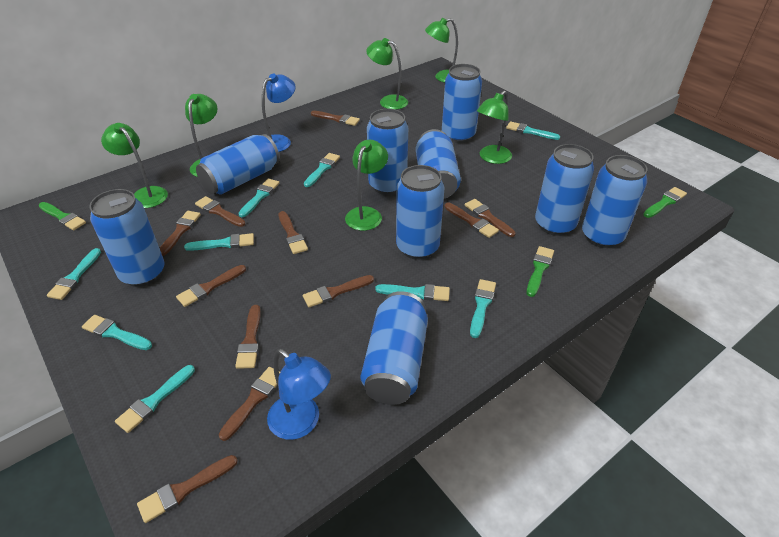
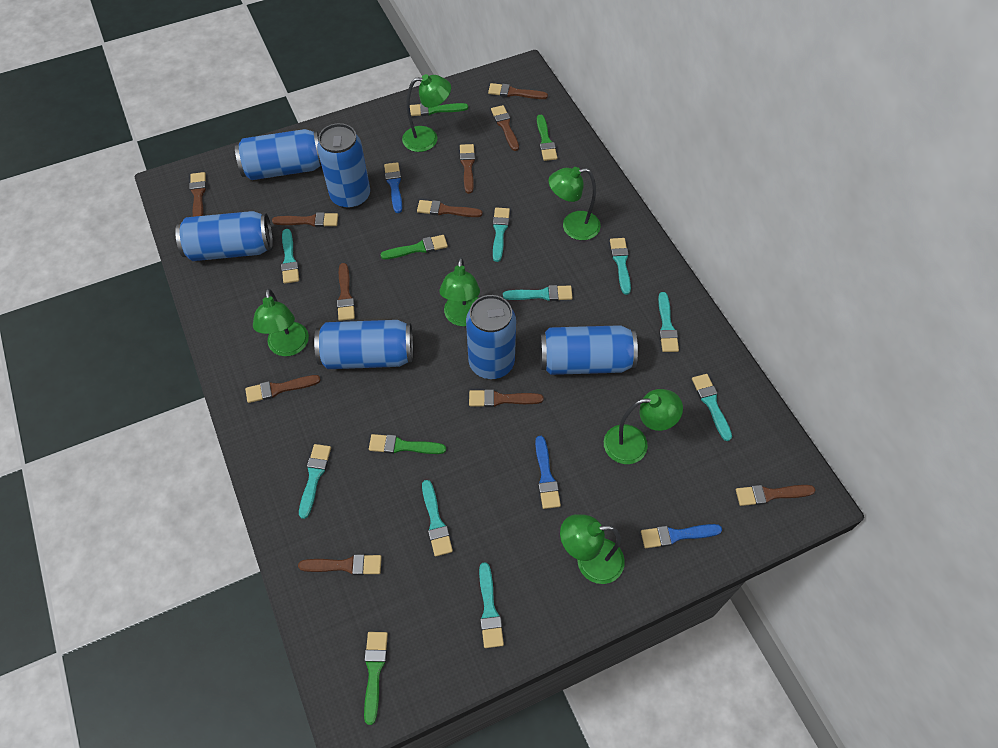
blue brush: 0 -> 3
blue can: 9 -> 6
blue lamp: 2 -> 0
green brush: 3 -> 5

